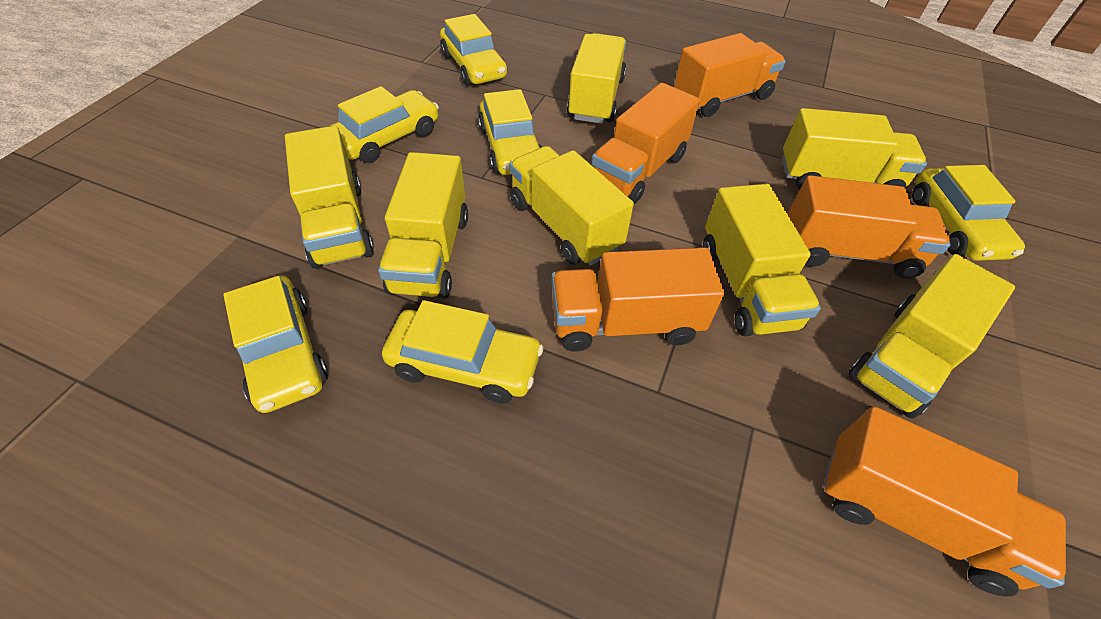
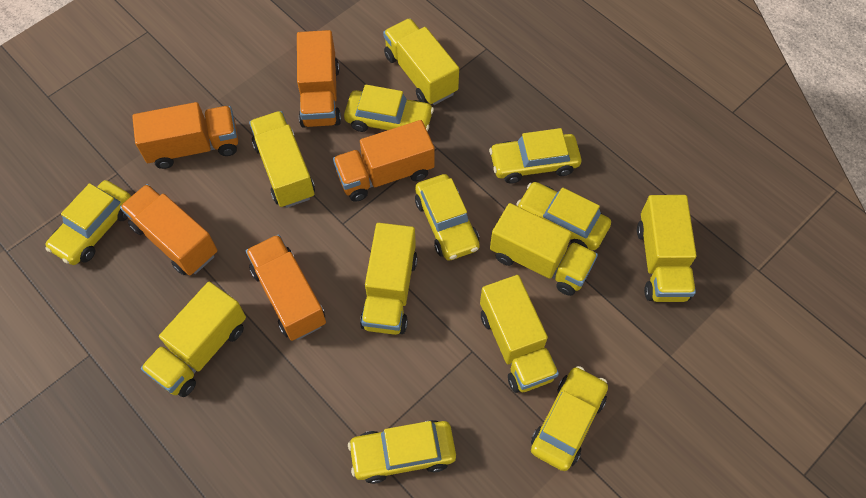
yellow car: 6 -> 7

